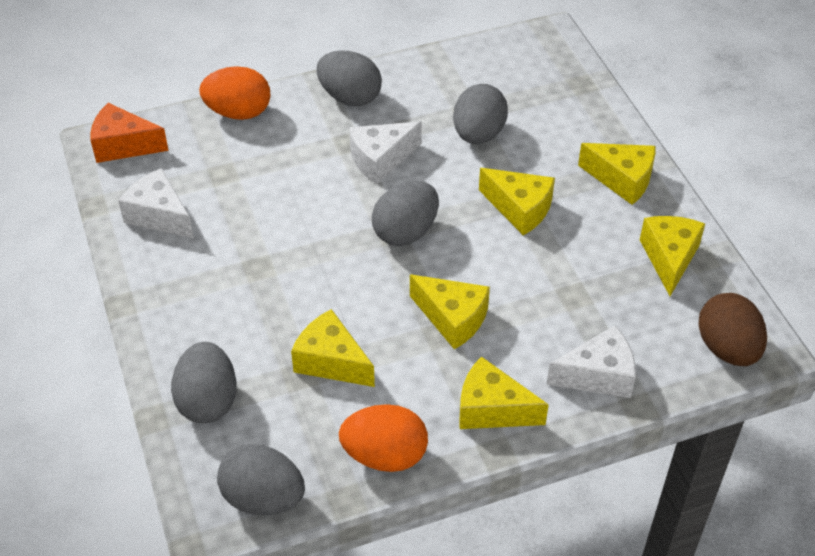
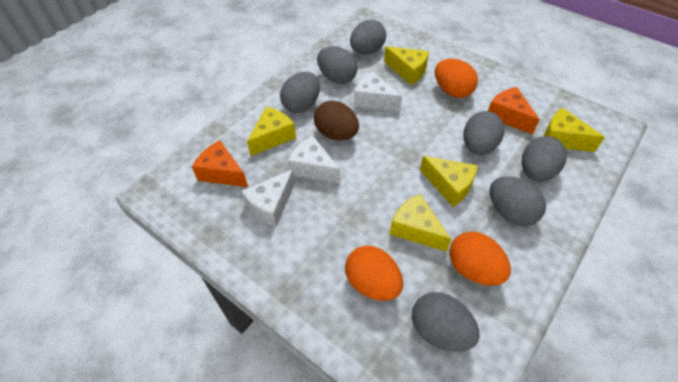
grey egg: 5 -> 7
orange cheese: 1 -> 2
orange egg: 2 -> 3
yellow cheese: 6 -> 5

